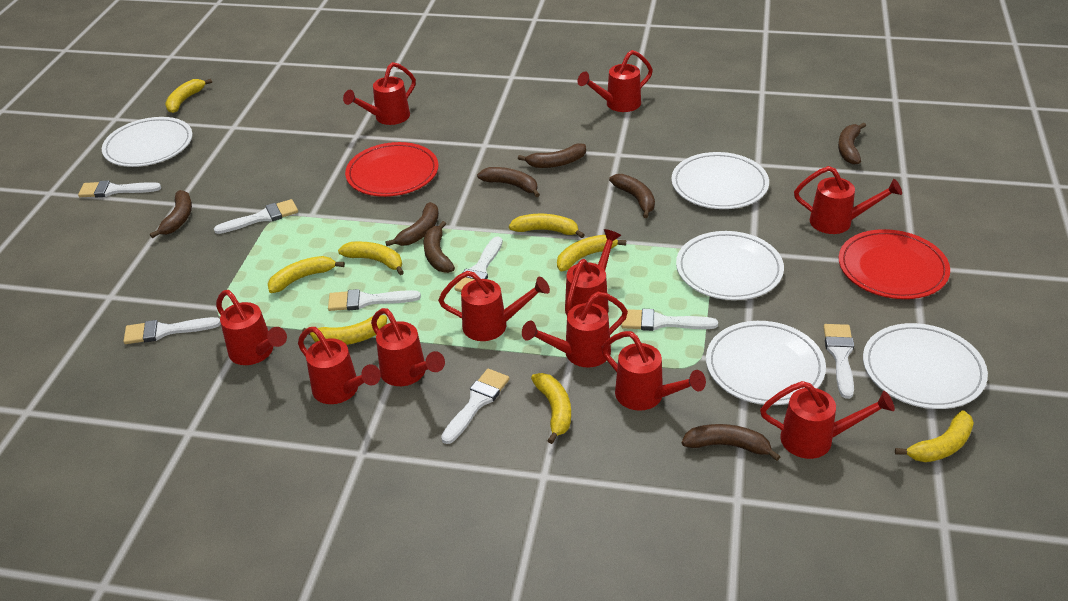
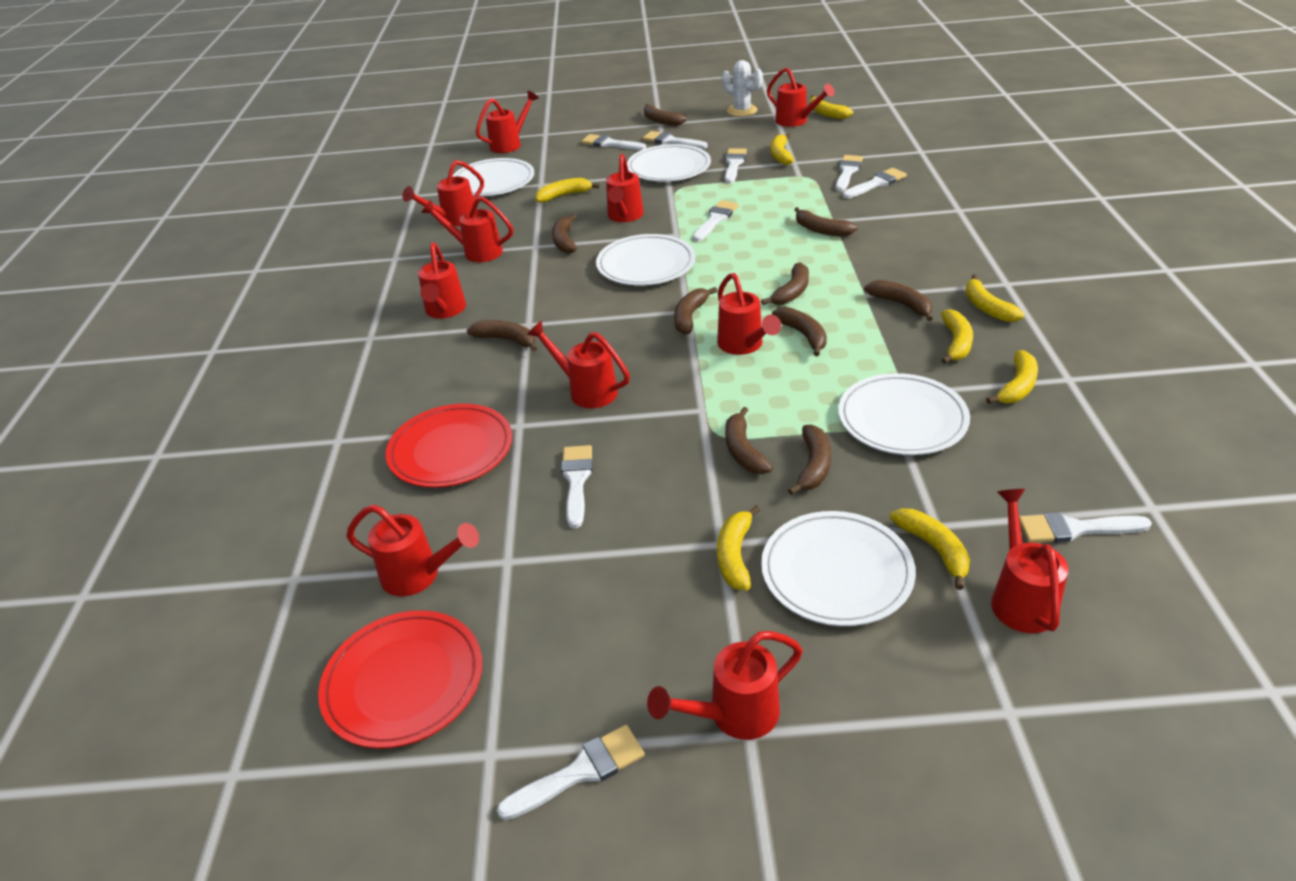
brown banana: 8 -> 10
white brush: 8 -> 9
white cactus: 0 -> 1

